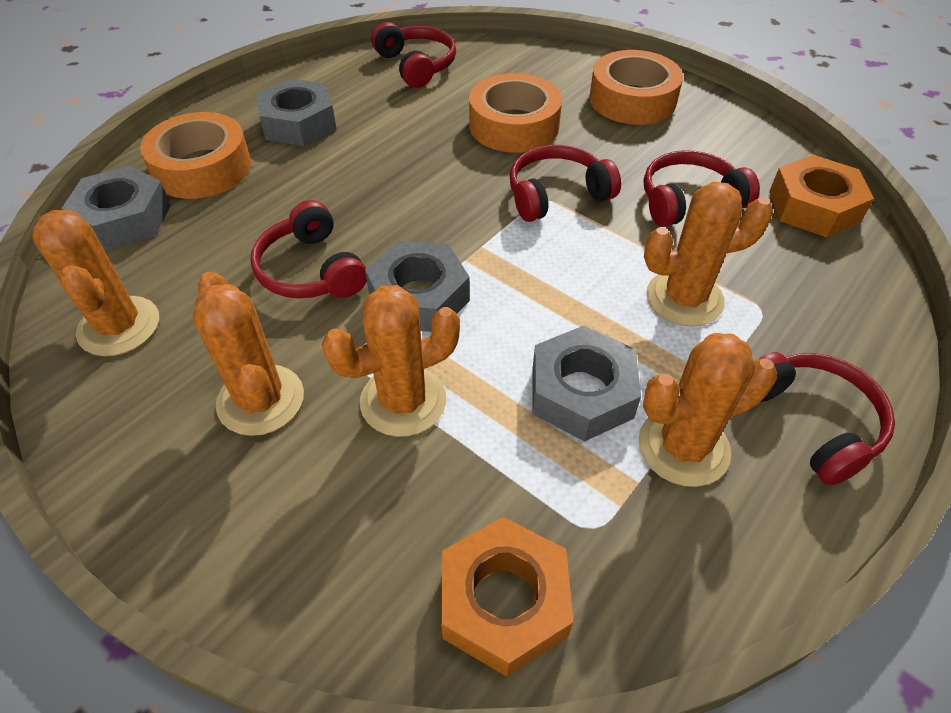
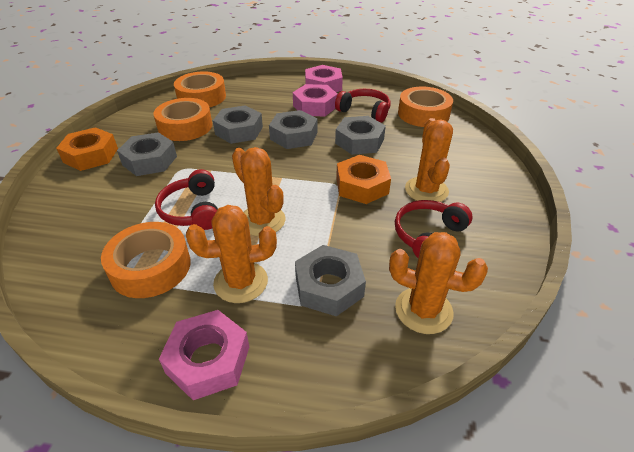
grey nut: 4 -> 5
orange cactus: 5 -> 4
orange tape: 3 -> 4
pink nut: 0 -> 3
red headphones: 5 -> 3

